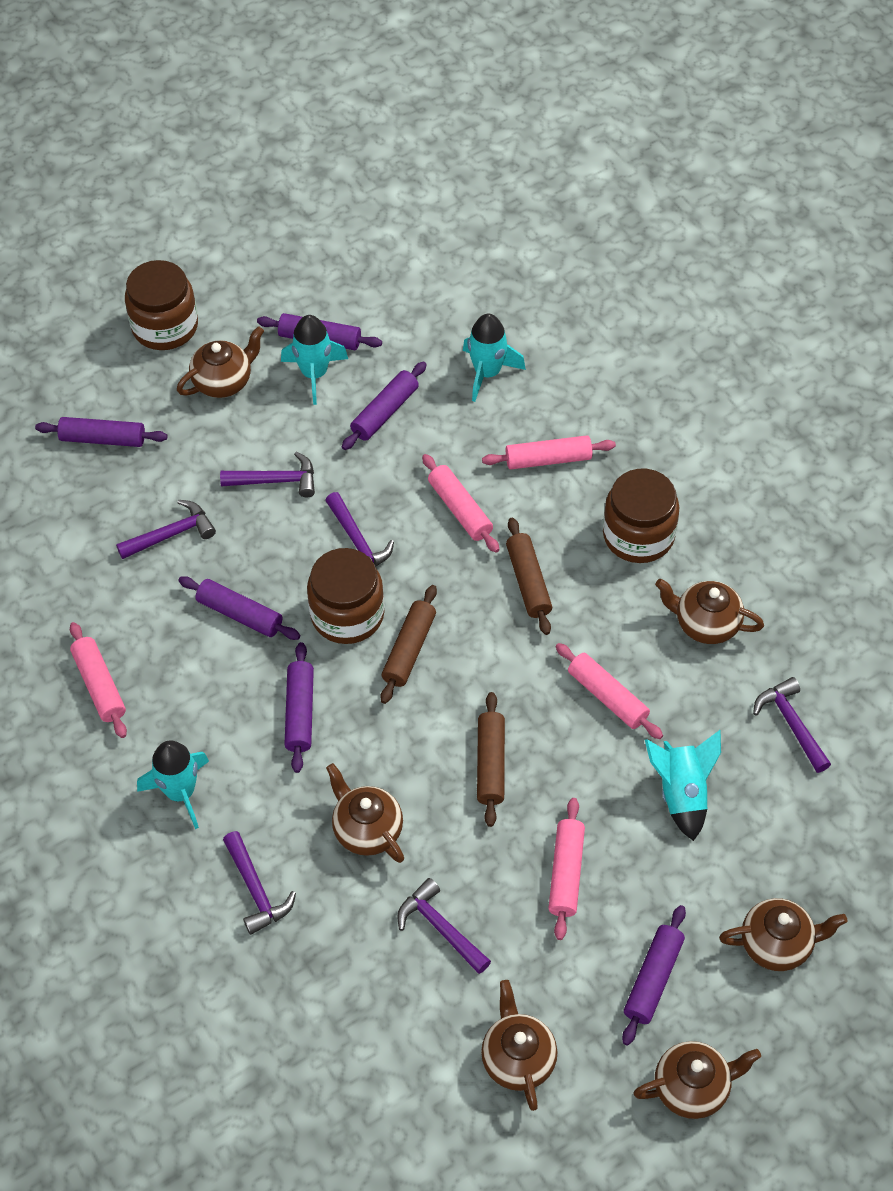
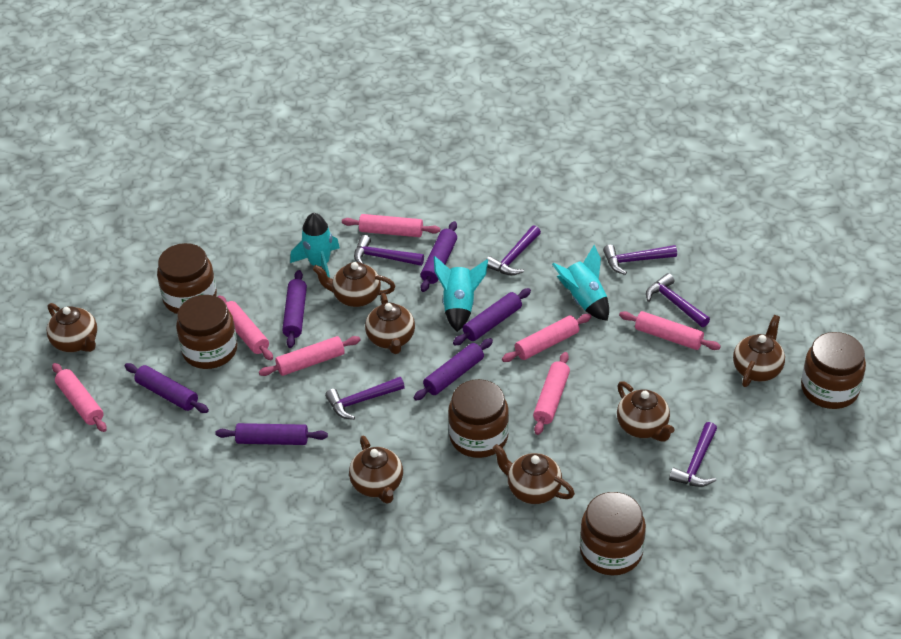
brown jar: 3 -> 5
brown rolling pin: 3 -> 0
brown teapot: 6 -> 7
pink rolling pin: 5 -> 7
turquoise rocket: 4 -> 3

